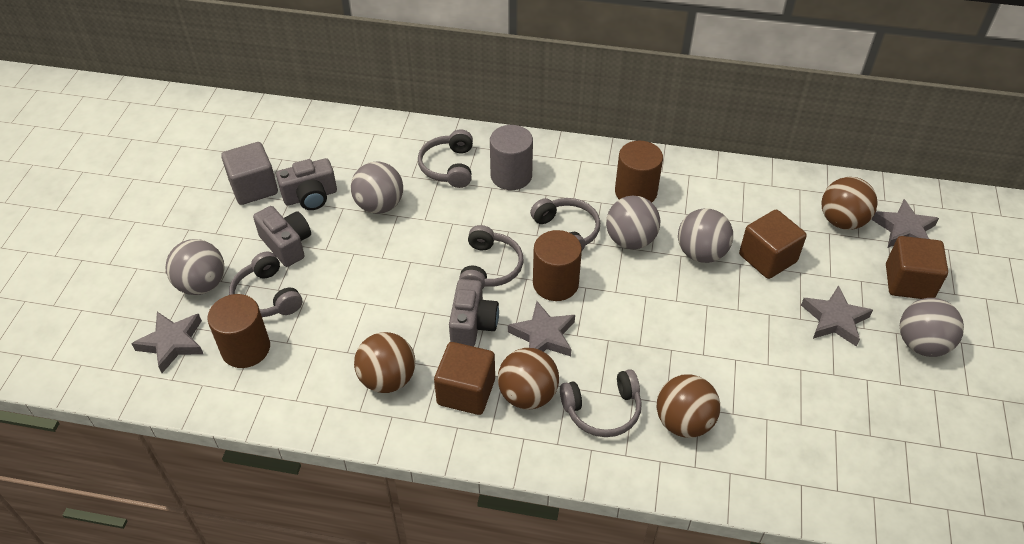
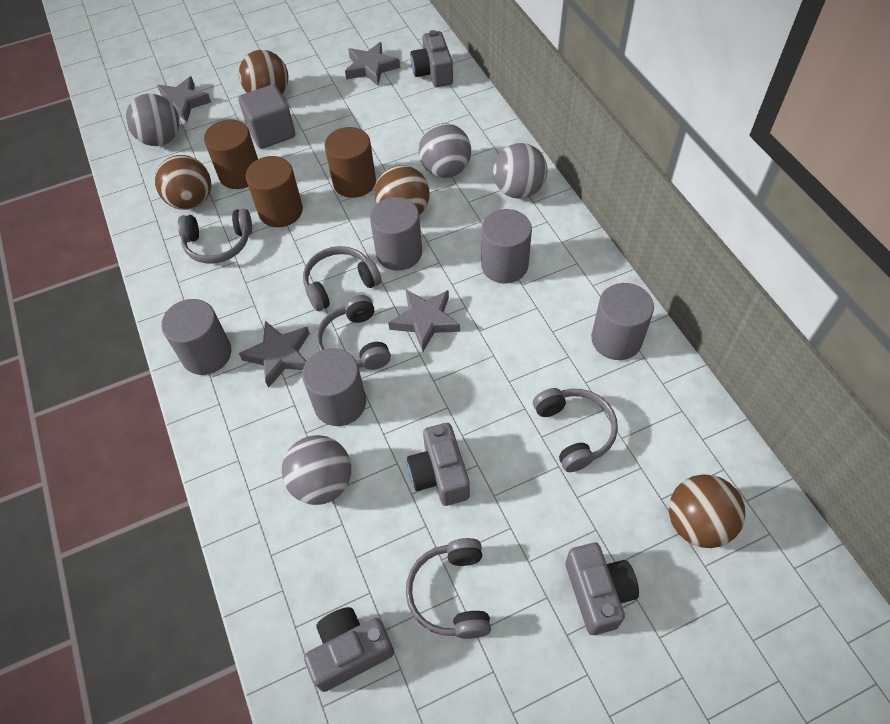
brown cube: 3 -> 0
grey ball: 5 -> 4
grey camera: 3 -> 4
grey cylinder: 1 -> 5

